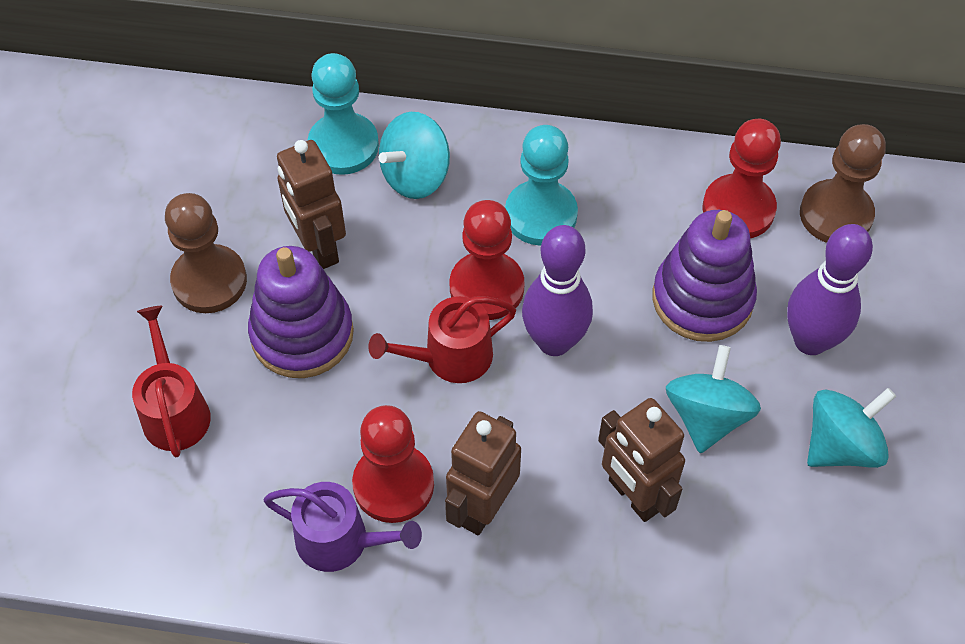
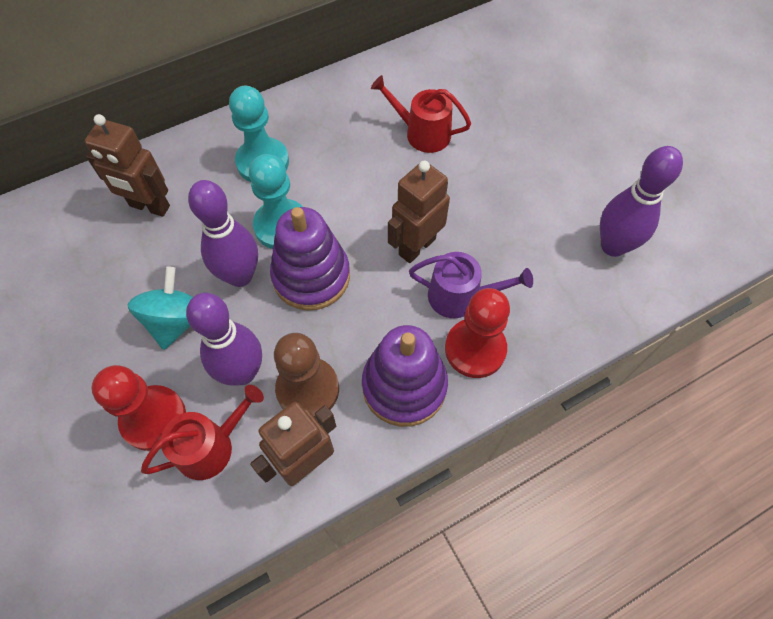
brown pawn: 2 -> 1
purple bowling pin: 2 -> 3
red pawn: 3 -> 2
turquoise spinning top: 3 -> 1

